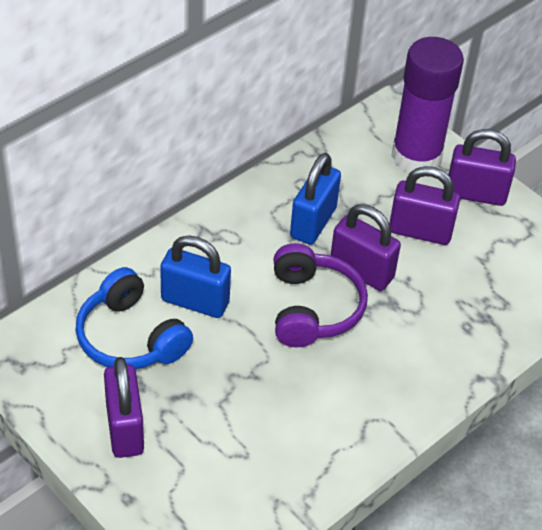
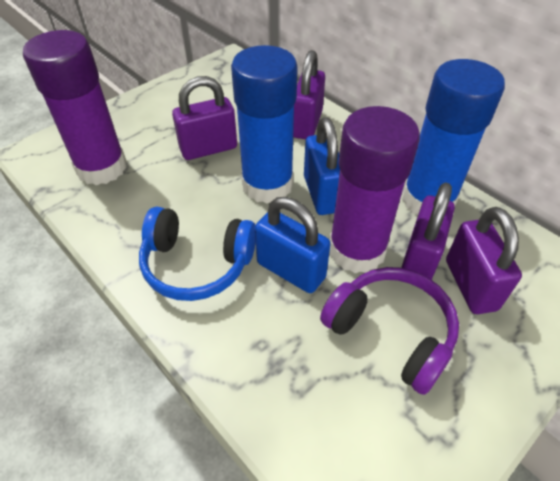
blue glue stick: 0 -> 2
purple glue stick: 1 -> 2

